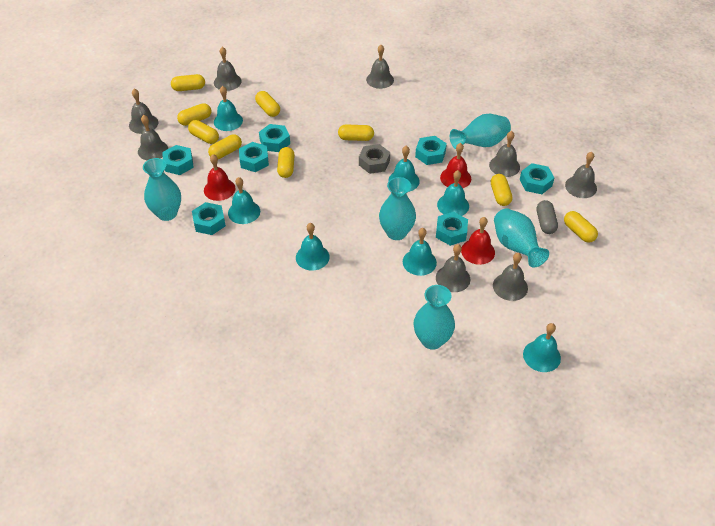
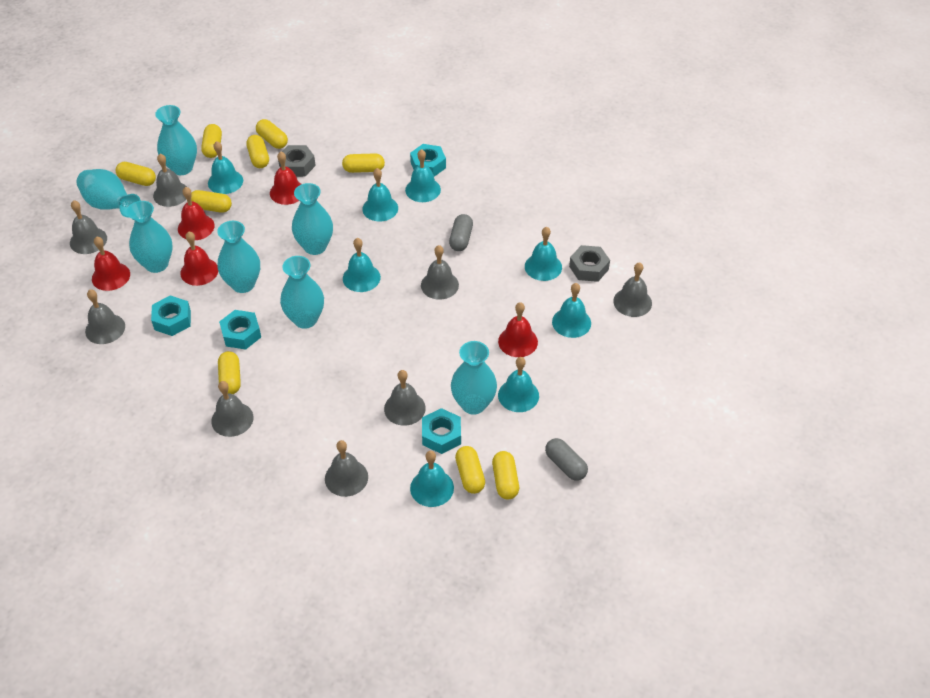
grey capsule: 1 -> 2
grey nut: 1 -> 2
red bell: 3 -> 5
turquoise bell: 7 -> 8
turquoise nut: 7 -> 4
turquoise vase: 5 -> 7

